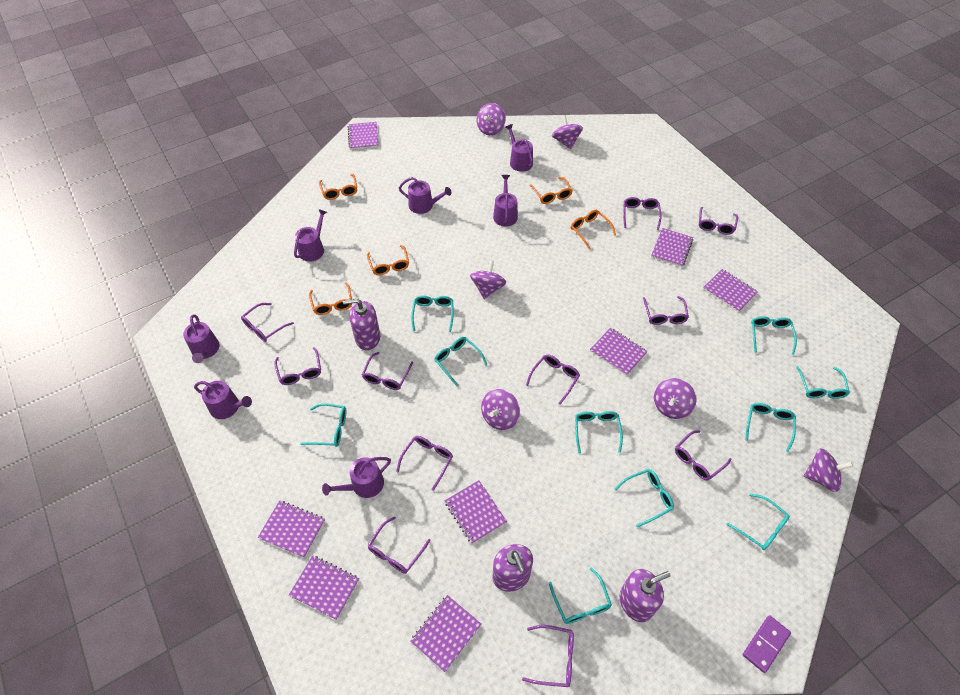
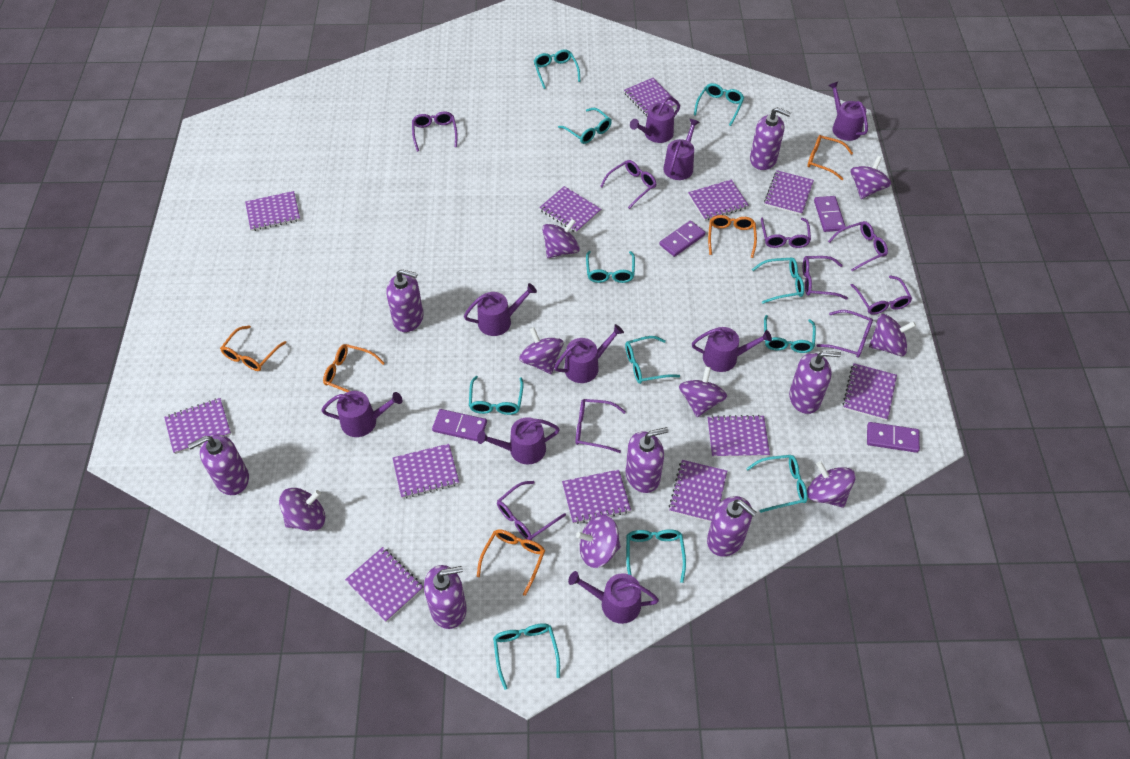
purple domino: 1 -> 4
purple glasses: 11 -> 9
purple notebook: 8 -> 12
purple soap dispenser: 3 -> 7
purple spinning top: 6 -> 8
purple watering can: 7 -> 9
turquoise glasses: 10 -> 11

